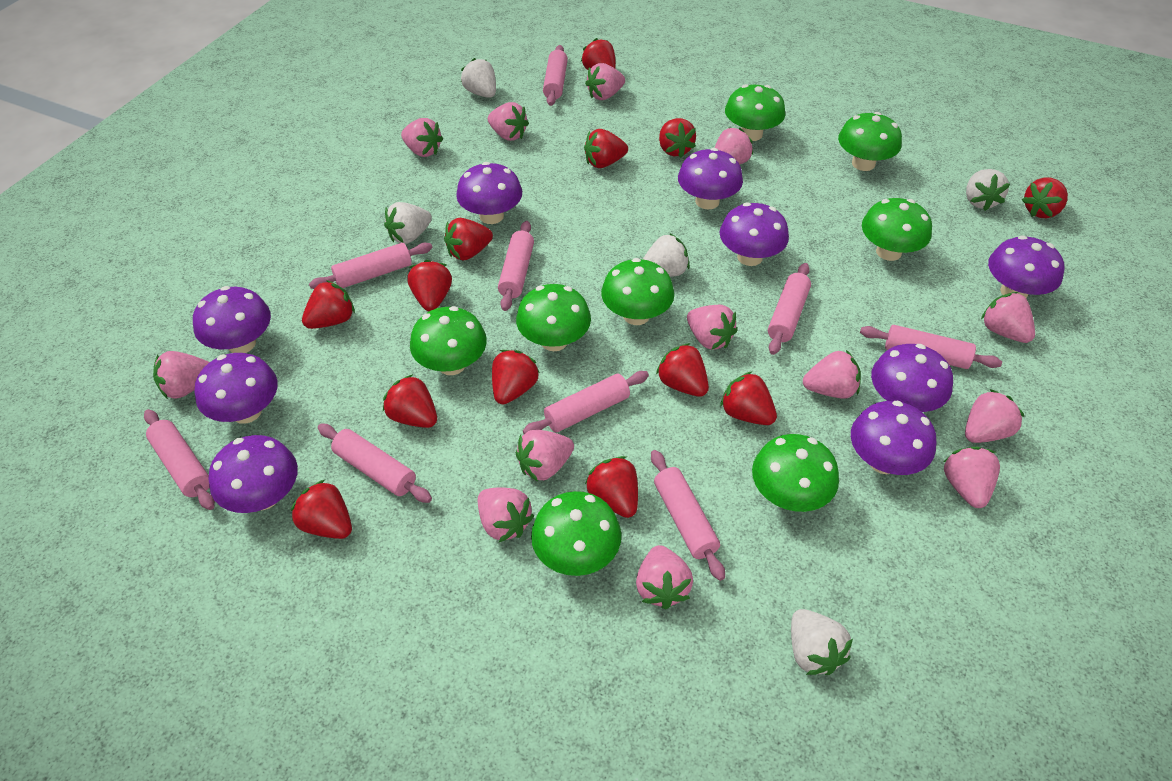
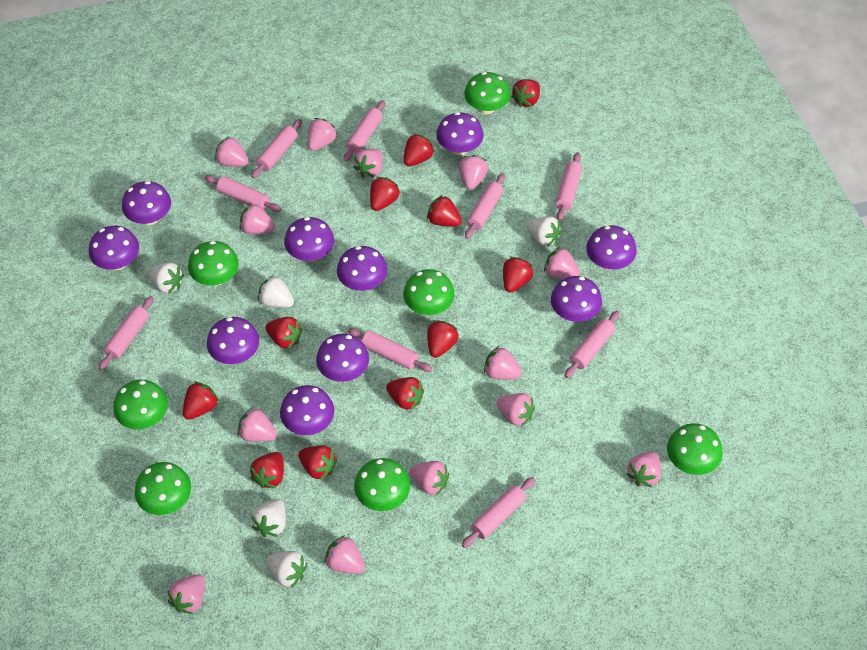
green mushroom: 8 -> 7
purple mushroom: 9 -> 10
red strawberry: 13 -> 11

